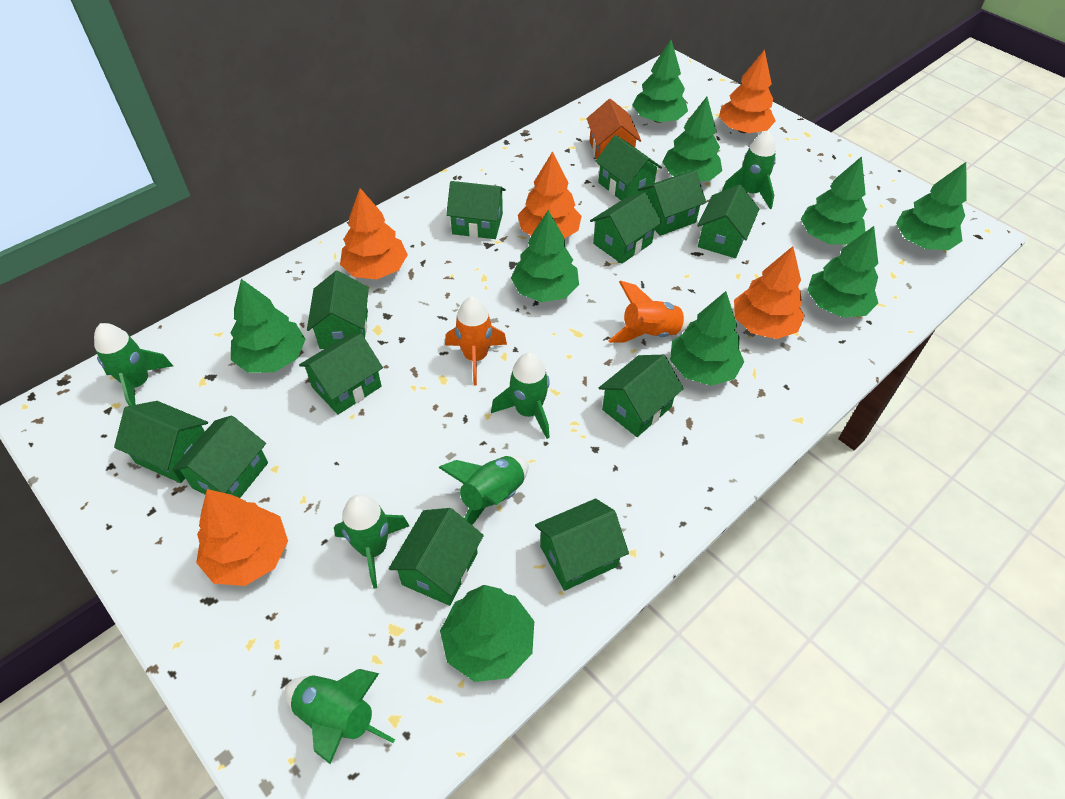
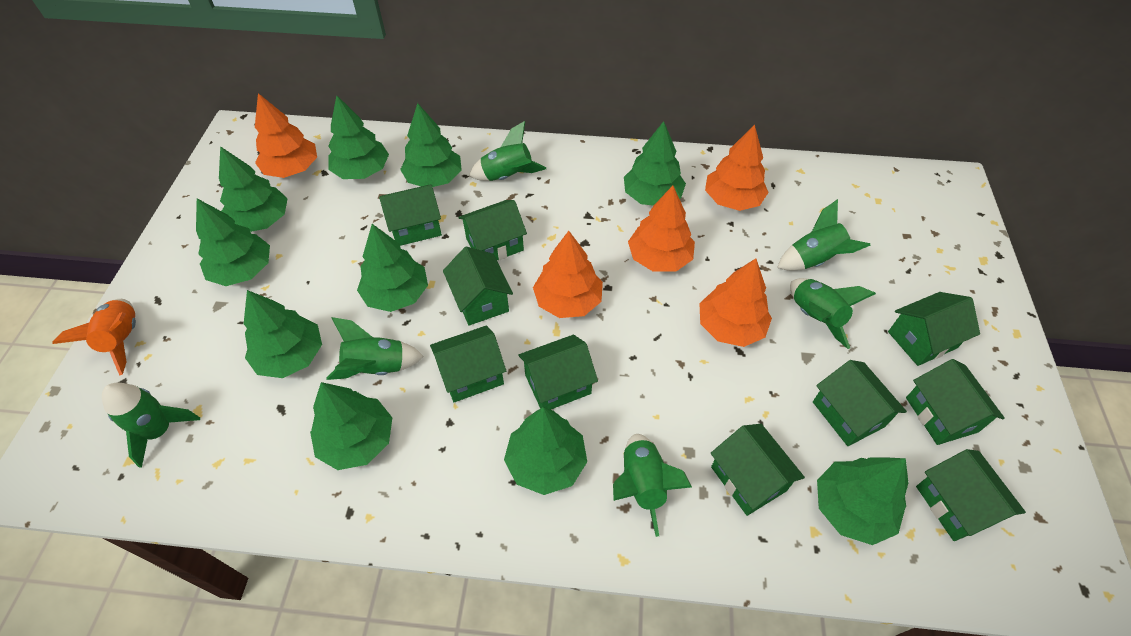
green house: 12 -> 10
green tree: 9 -> 10
orange house: 1 -> 0
orange rocket: 2 -> 1

